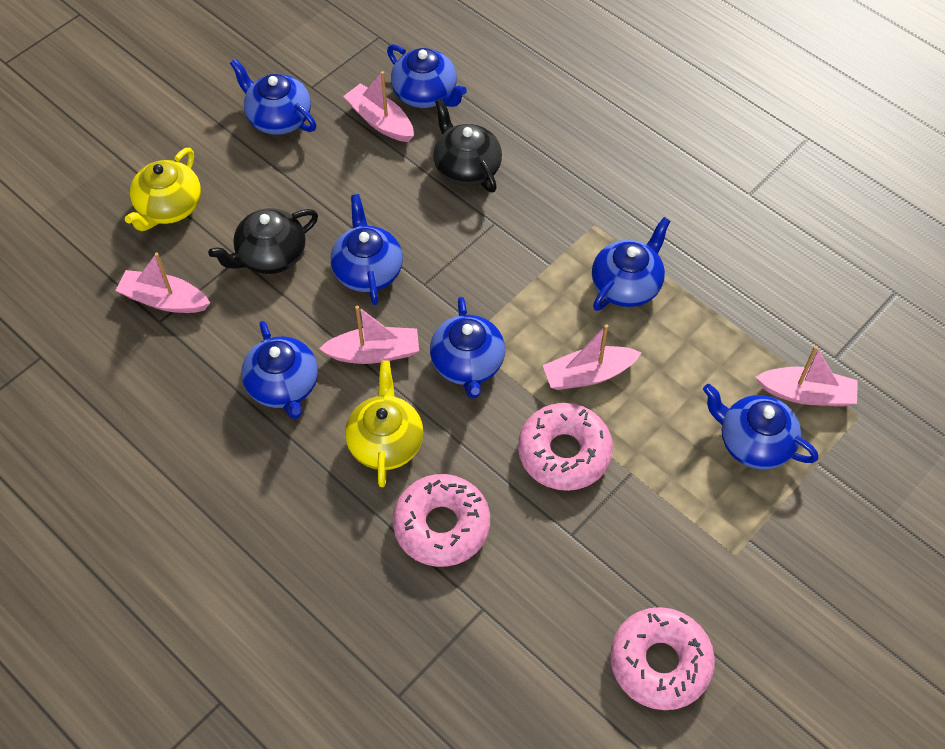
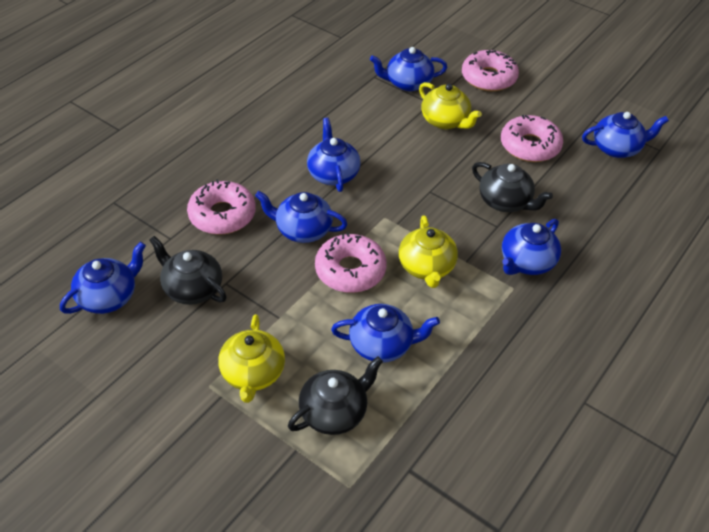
black teapot: 2 -> 3
pink boat: 5 -> 0
pink donut: 3 -> 4
yellow teapot: 2 -> 3

